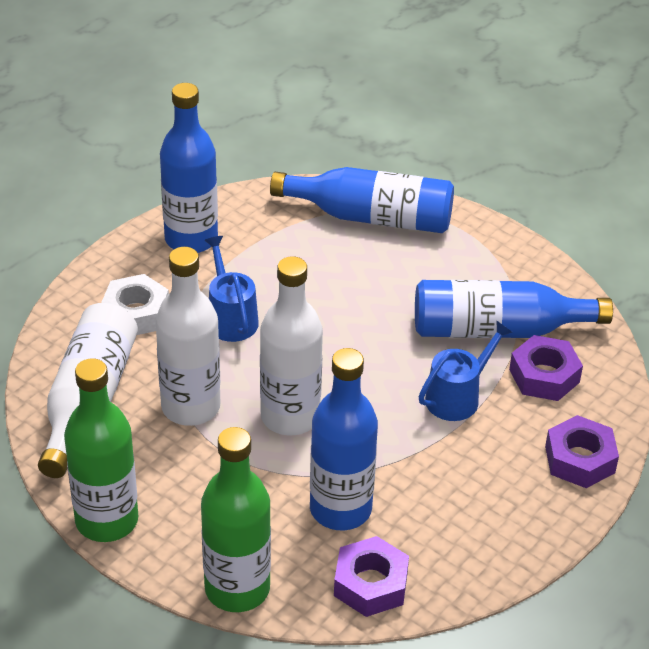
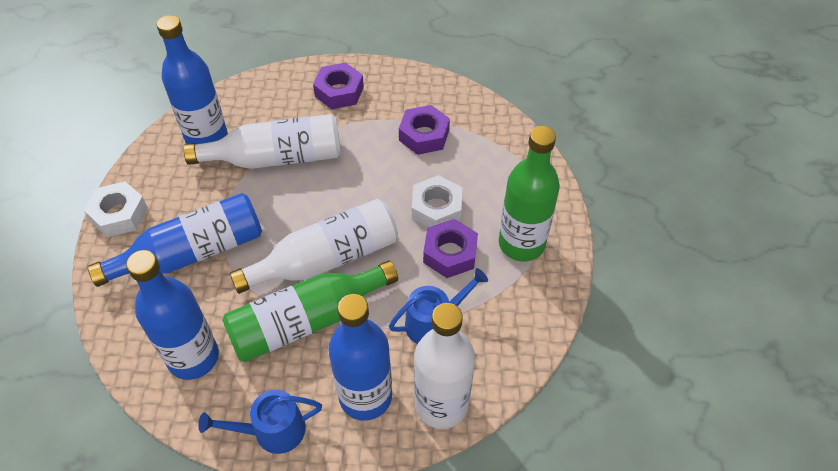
white nut: 1 -> 2

